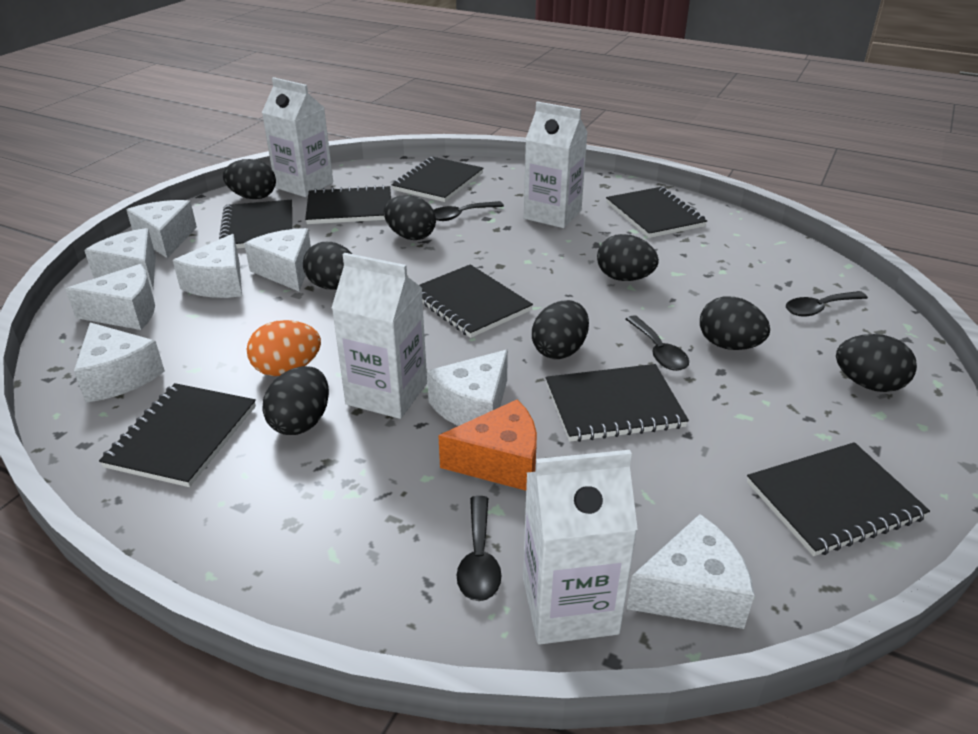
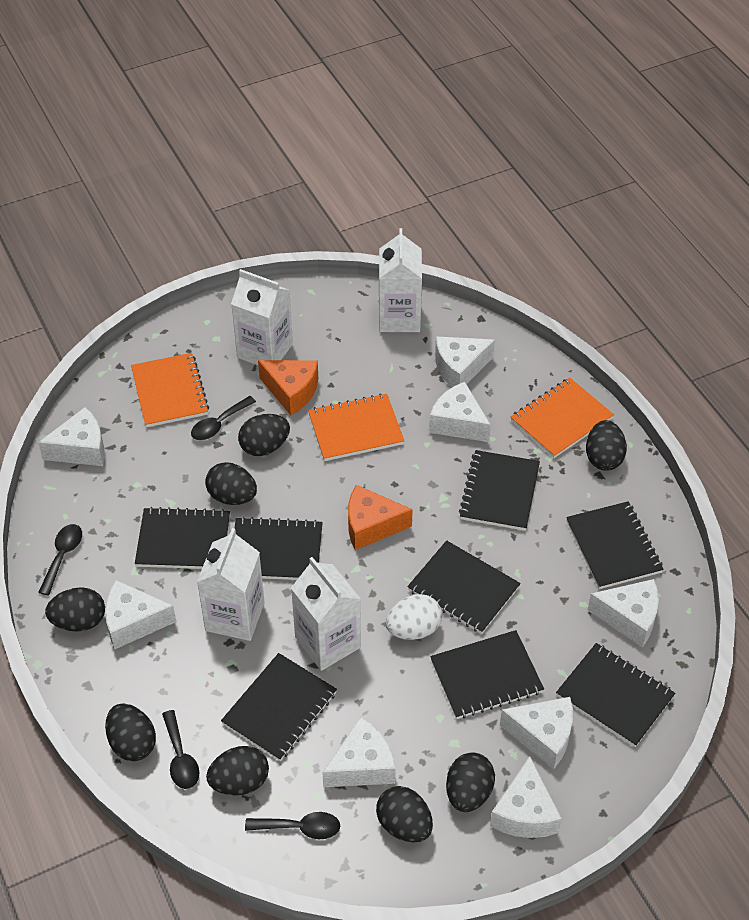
orange cheese: 1 -> 2
orange egg: 1 -> 0
orange notebook: 0 -> 3
white egg: 0 -> 1

